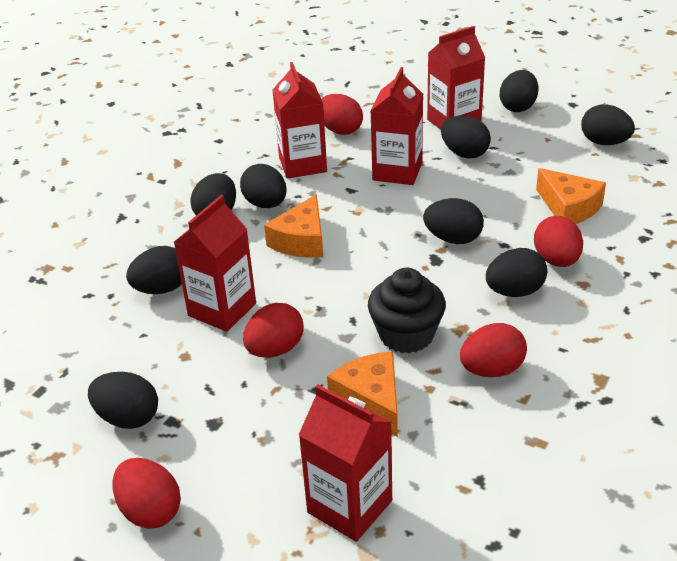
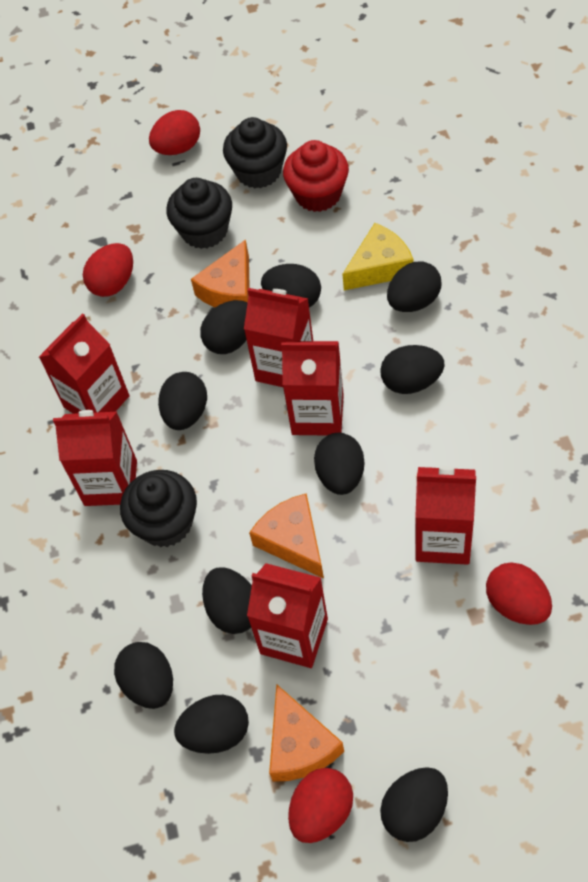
black cupcake: 1 -> 3
black egg: 9 -> 10
red carton: 5 -> 6
red cupcake: 0 -> 1
red egg: 5 -> 4
yellow cheese: 0 -> 1

